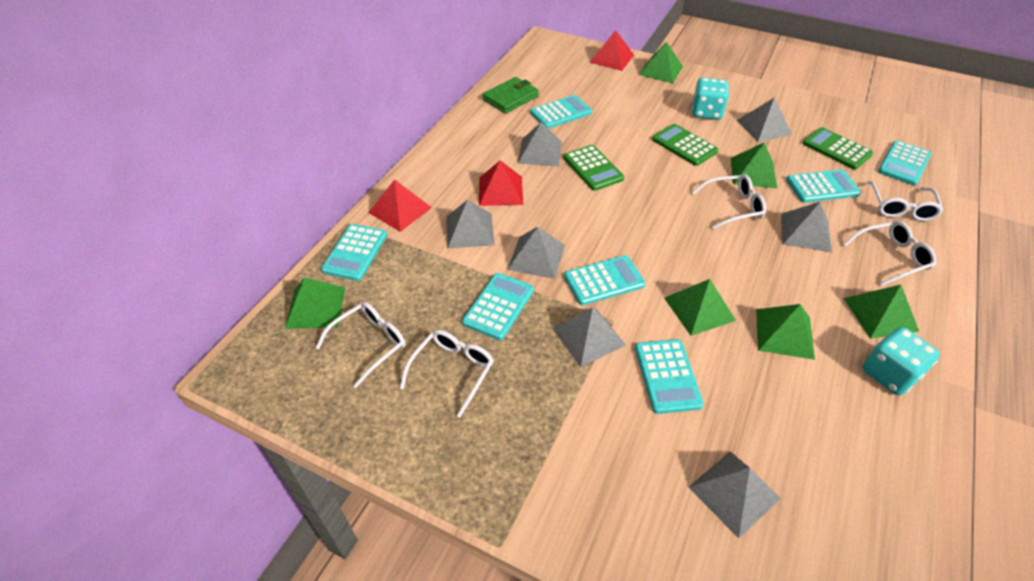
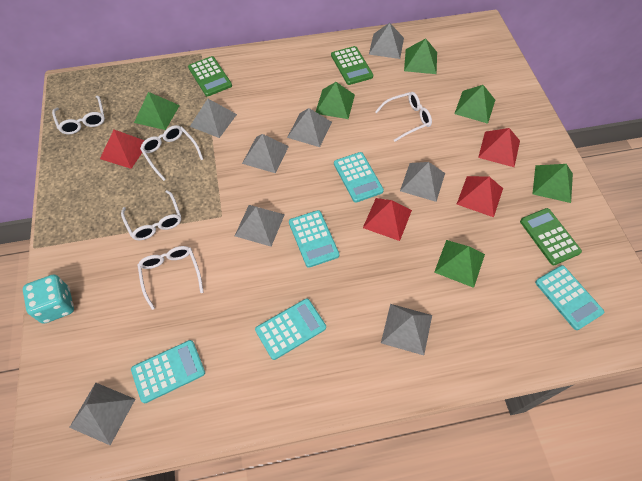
green wallet: 1 -> 0
grey pyramid: 7 -> 8
red pyramid: 3 -> 4
turquoise calculator: 7 -> 5
turquoise dice: 2 -> 1

